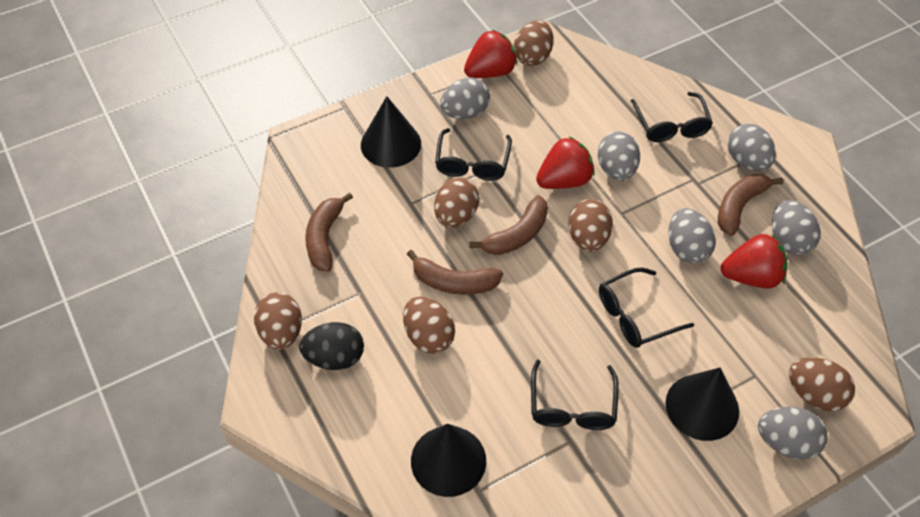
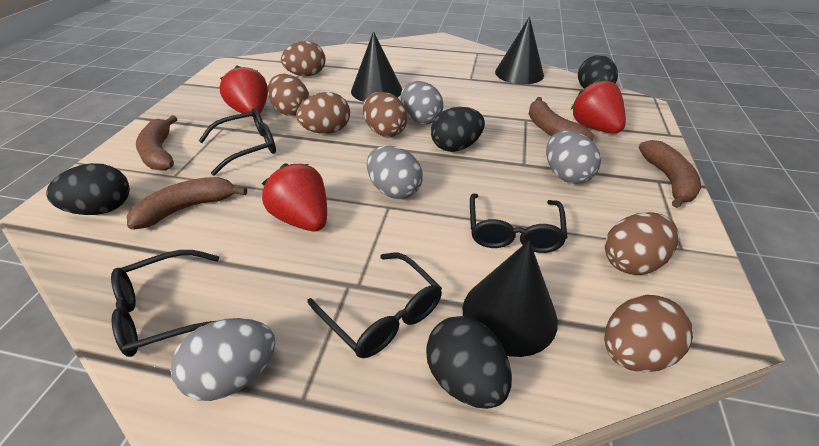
black egg: 1 -> 4
grey egg: 6 -> 4

